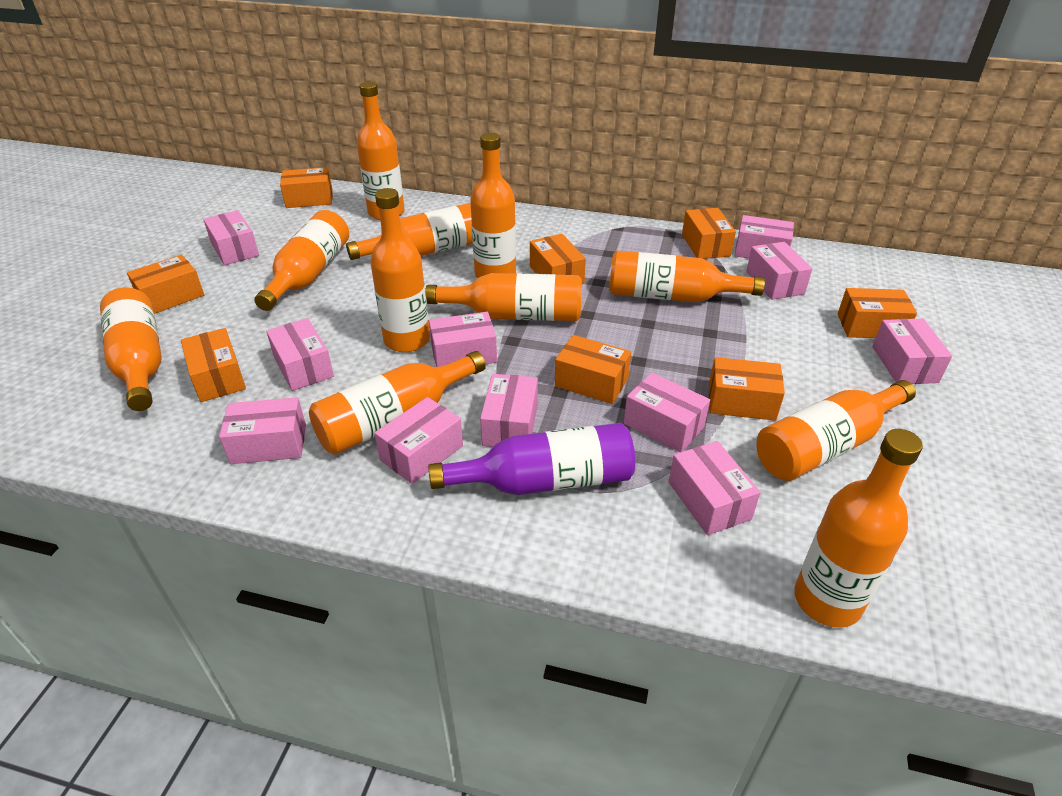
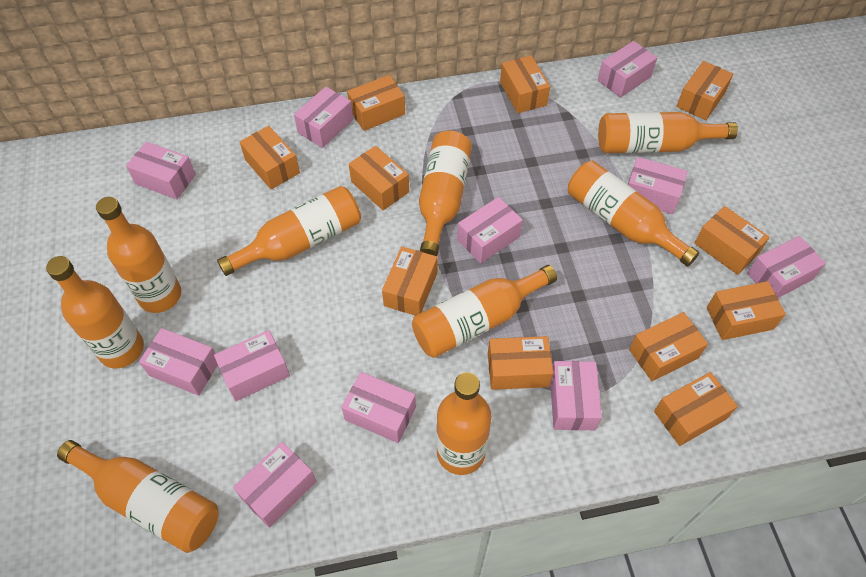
orange bottle: 11 -> 9
orange box: 8 -> 11
purple bottle: 1 -> 0

